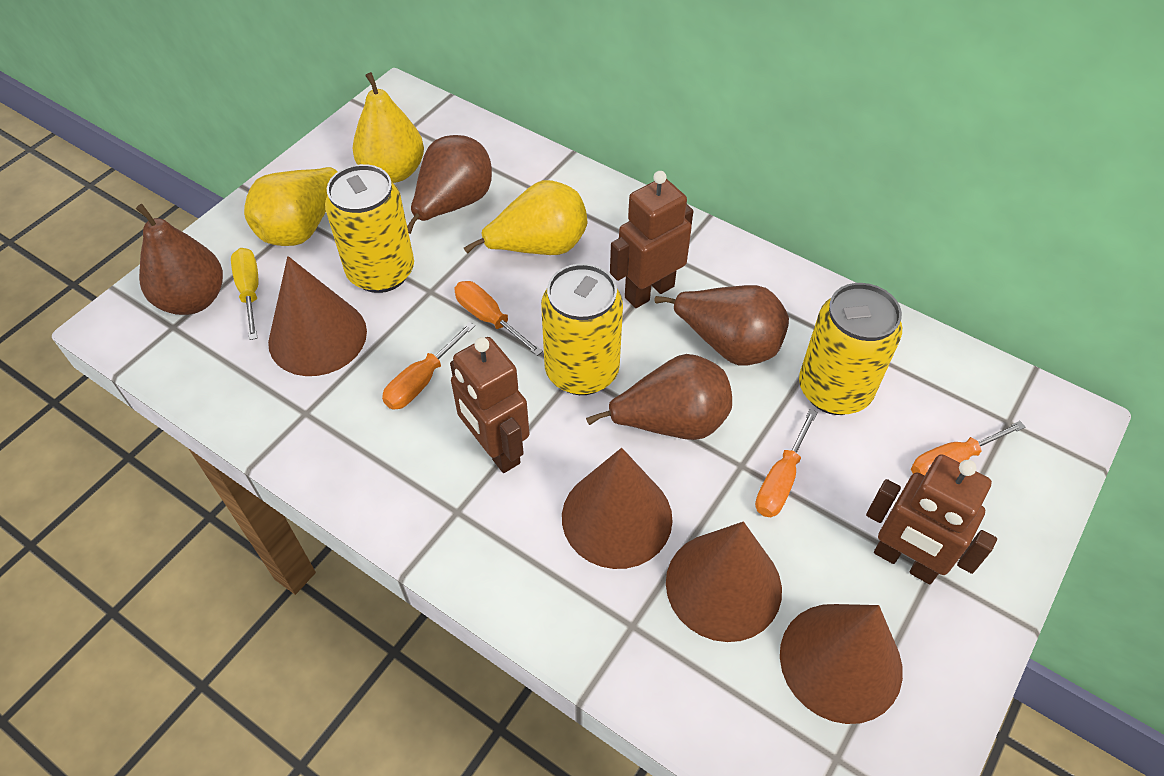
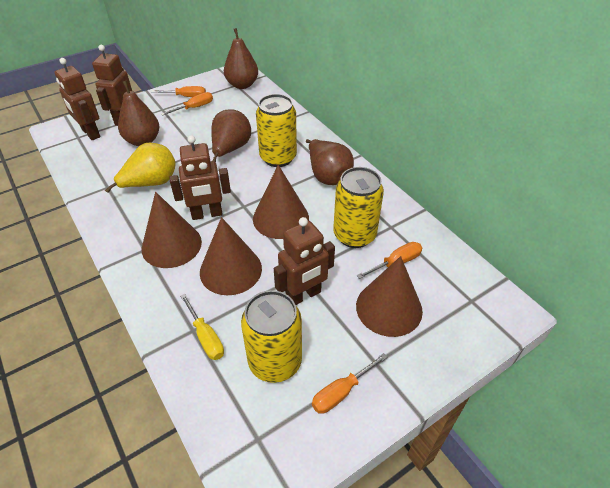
brown robot: 3 -> 4
yellow pear: 3 -> 1

